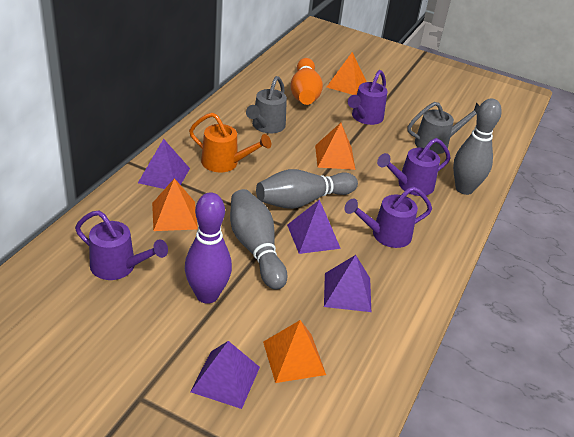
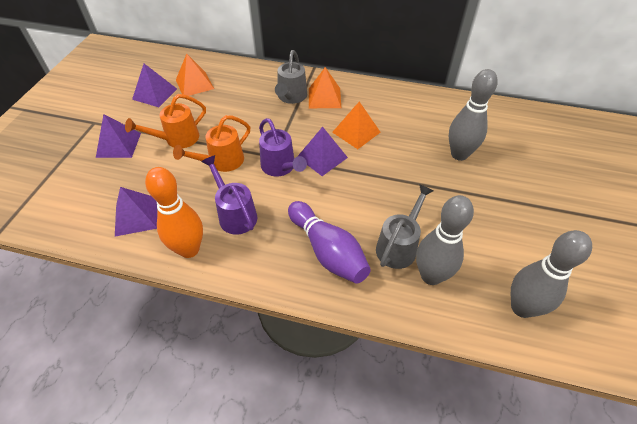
orange pyramid: 4 -> 3
orange watering can: 1 -> 2
purple watering can: 4 -> 2

